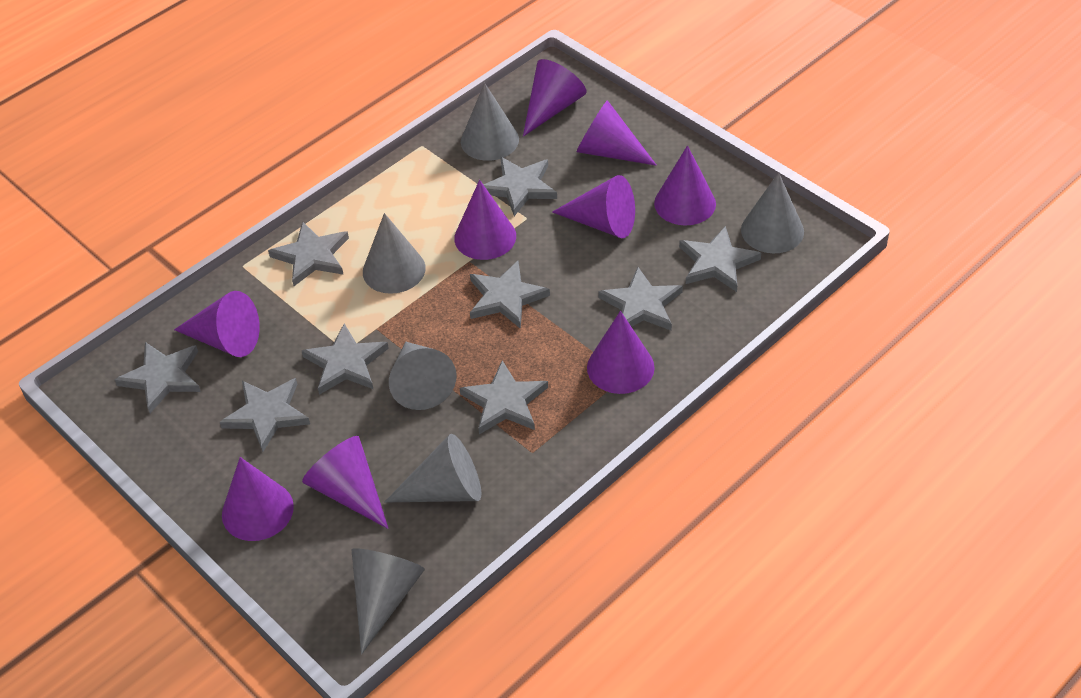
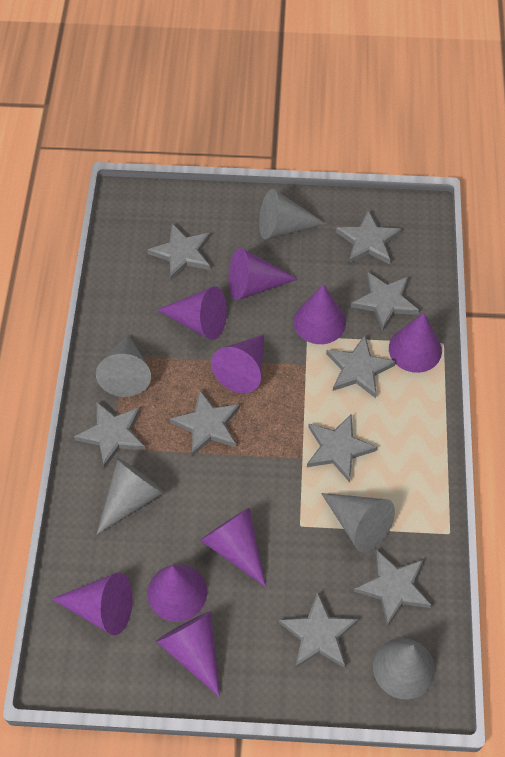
grey cone: 6 -> 5

